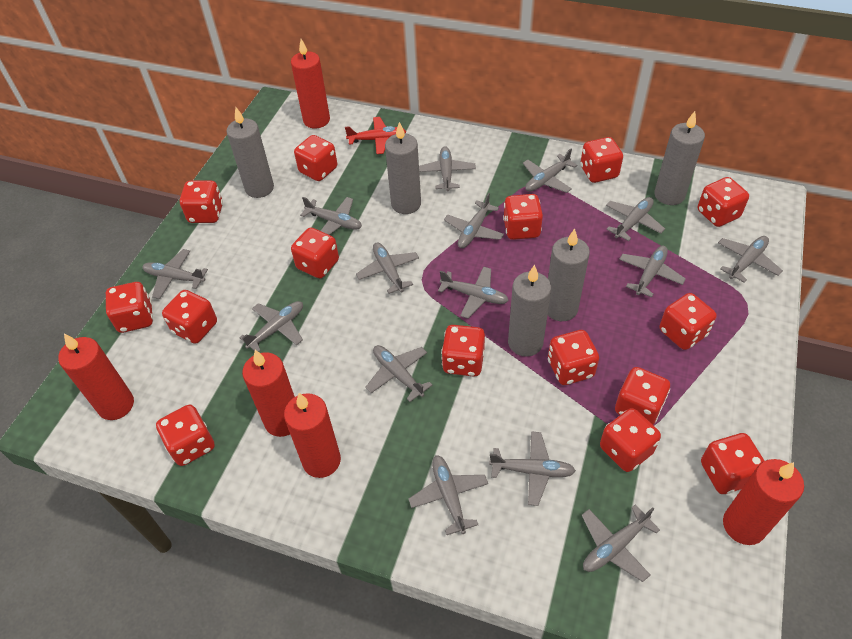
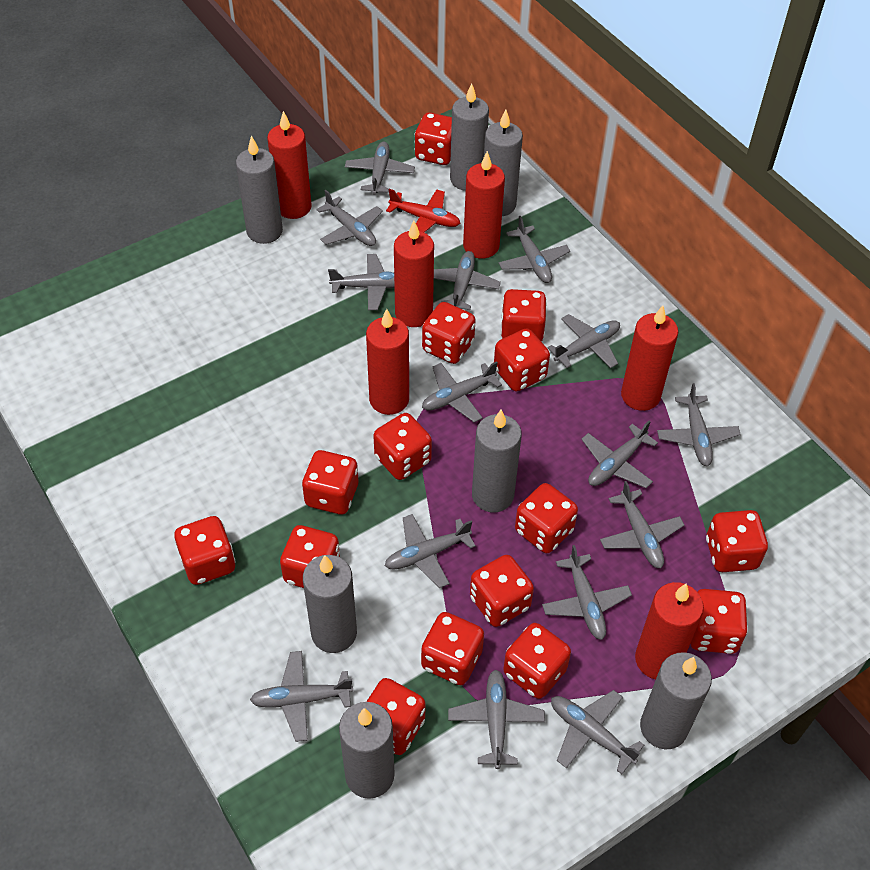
grey candle: 5 -> 7
red candle: 5 -> 6

